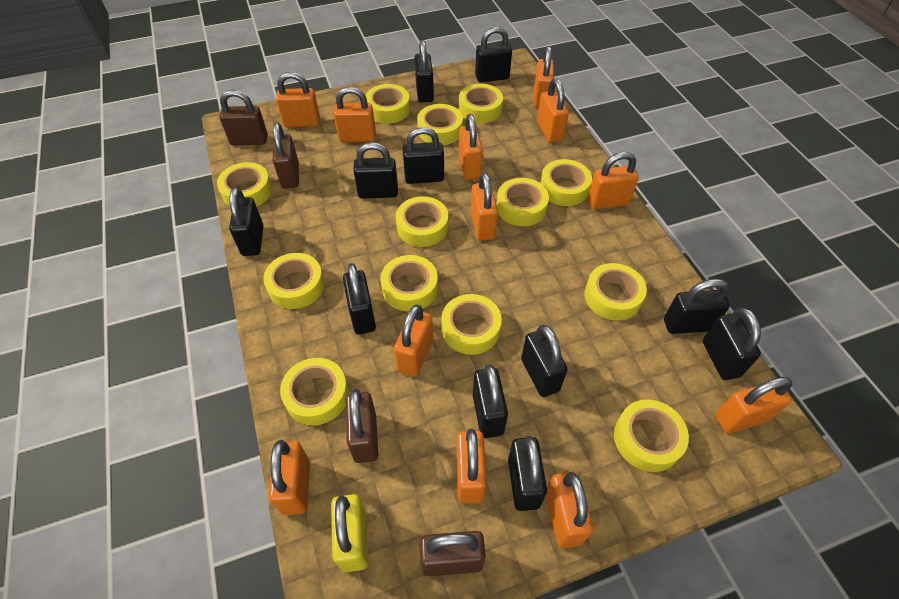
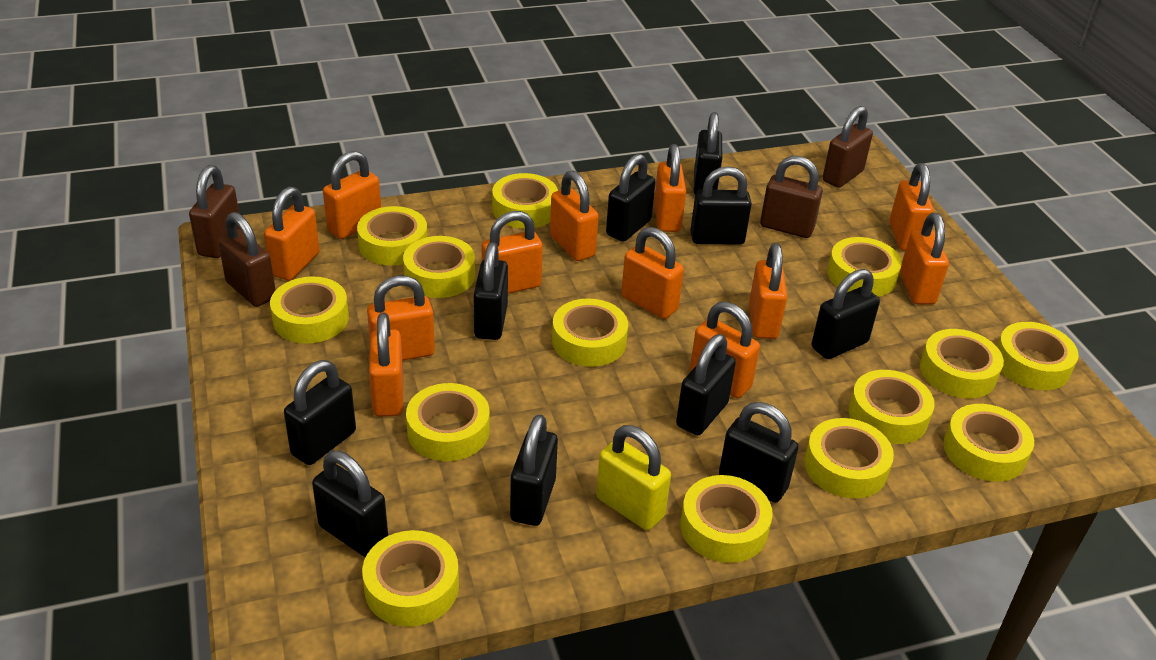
black padlock: 11 -> 10
yellow tape: 13 -> 14

